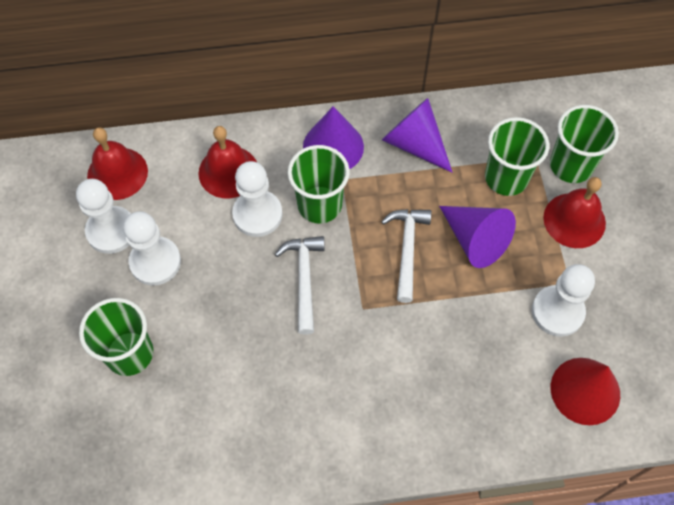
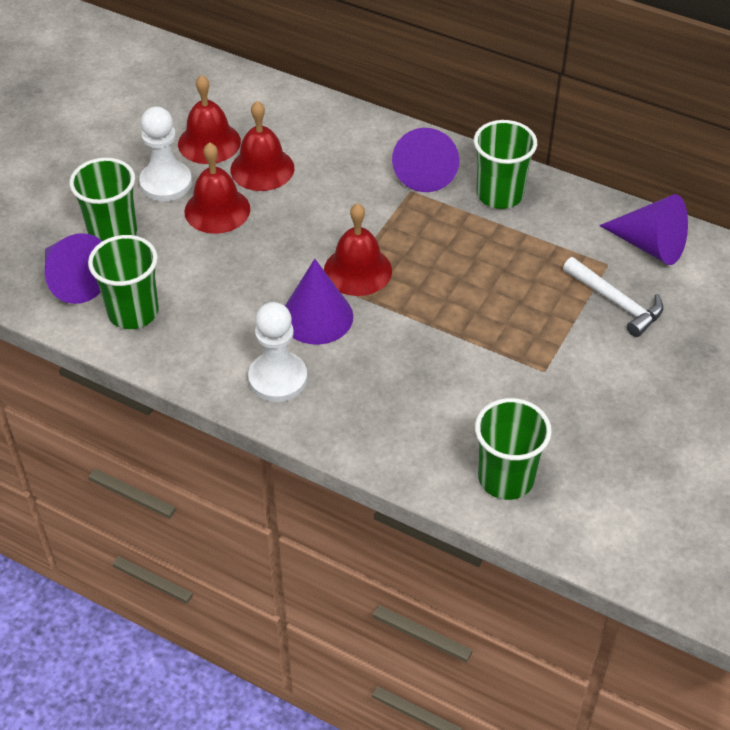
purple cone: 3 -> 4
red bell: 3 -> 4
red cone: 1 -> 0
white hammer: 2 -> 1
white pawn: 4 -> 2

